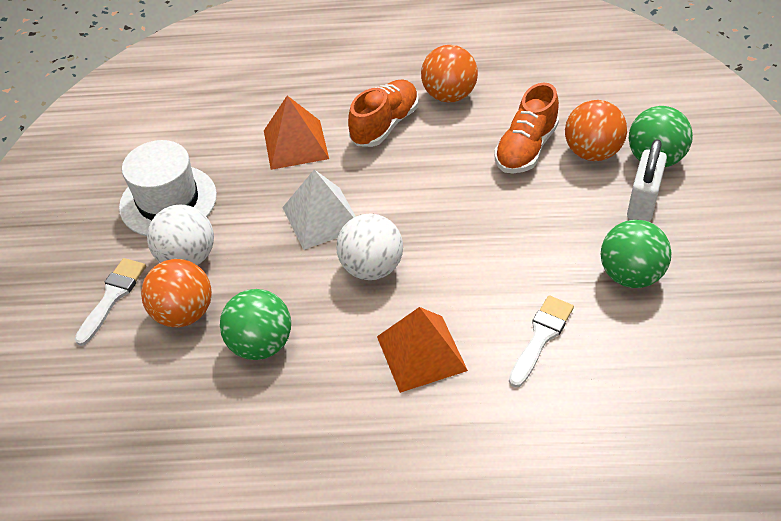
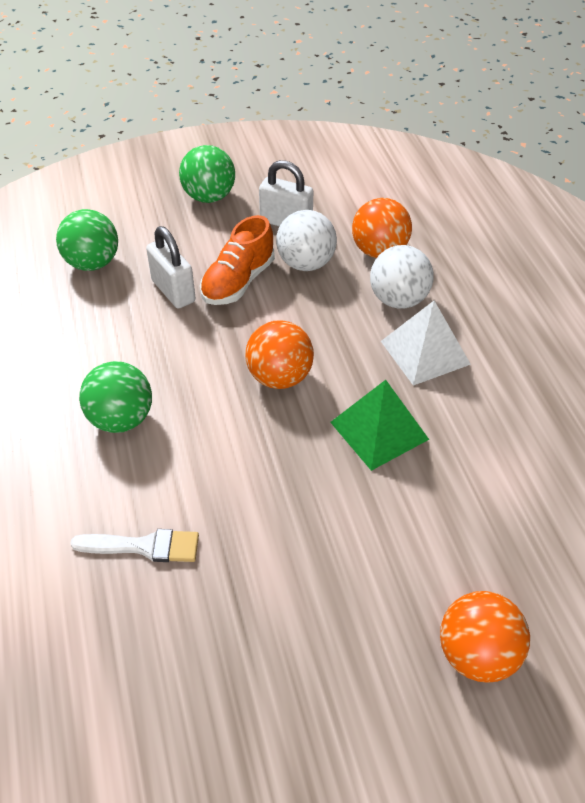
green pyramid: 0 -> 1
orange pyramid: 2 -> 0
orange shoe: 2 -> 1
white brush: 2 -> 1
white hat: 1 -> 0
white padlock: 1 -> 2

